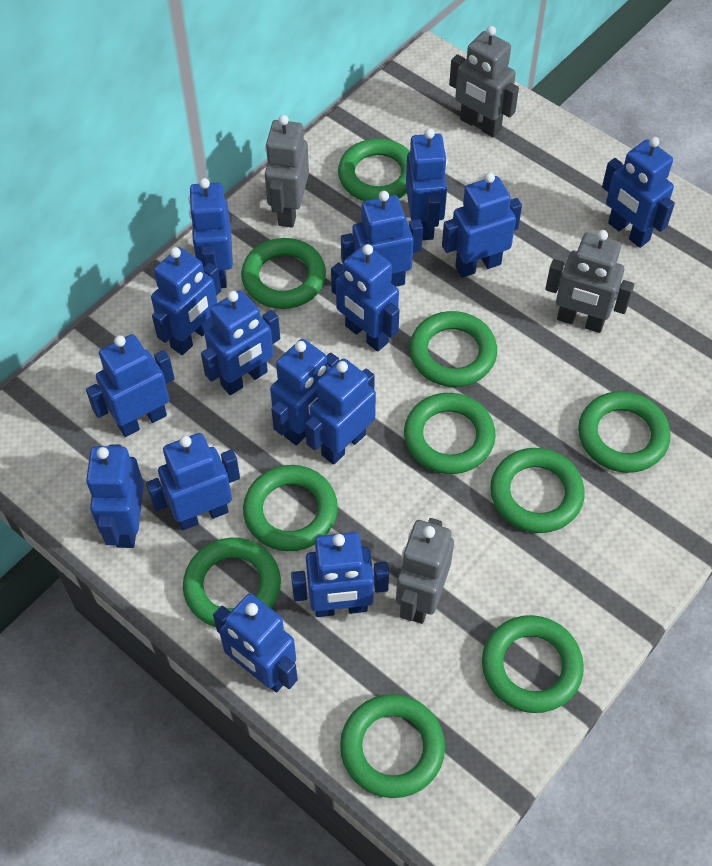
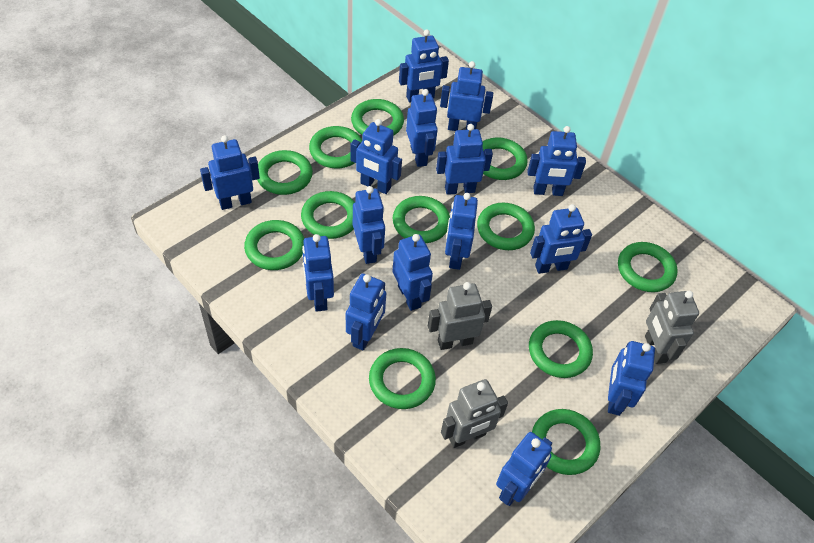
green ring: 10 -> 12
grey robot: 4 -> 3

